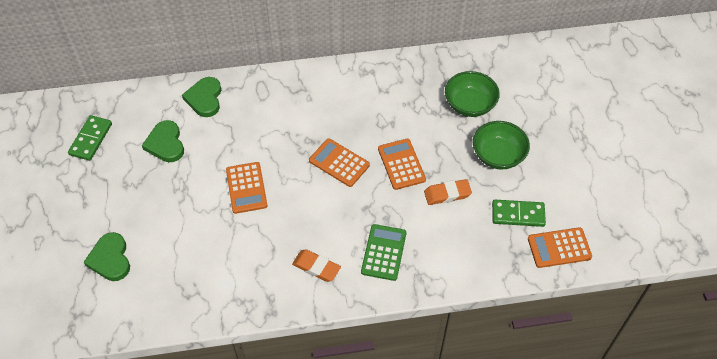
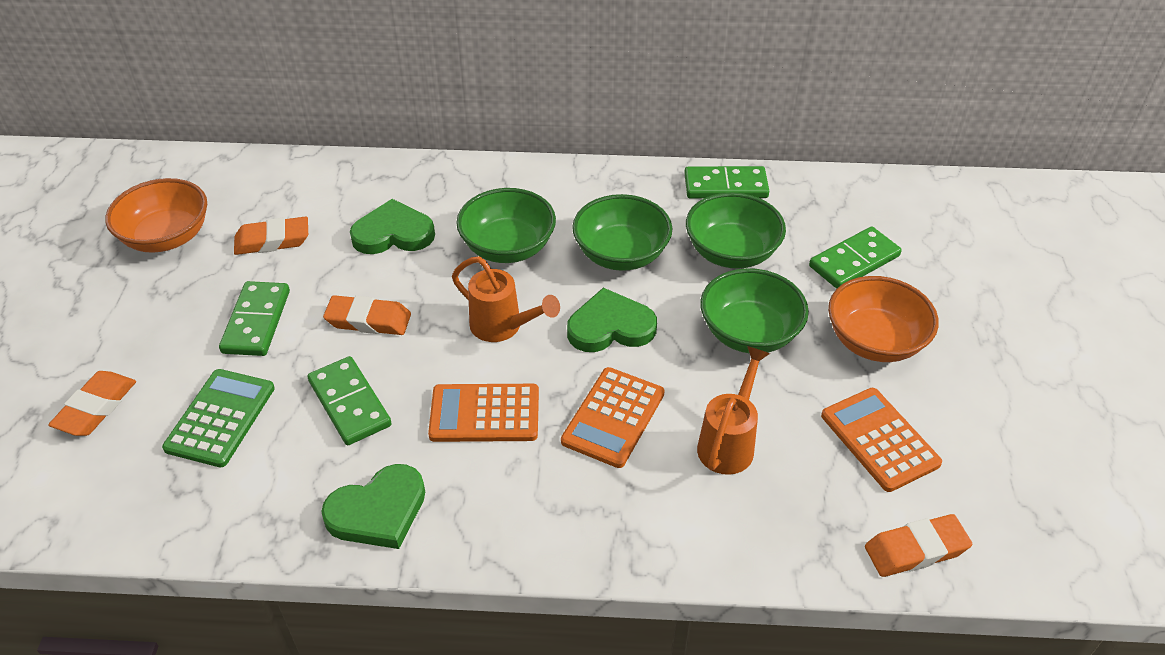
green bowl: 2 -> 4
green domino: 2 -> 4
orange bowl: 0 -> 2
orange calculator: 4 -> 3
orange eraser: 2 -> 4
orange watering can: 0 -> 2

